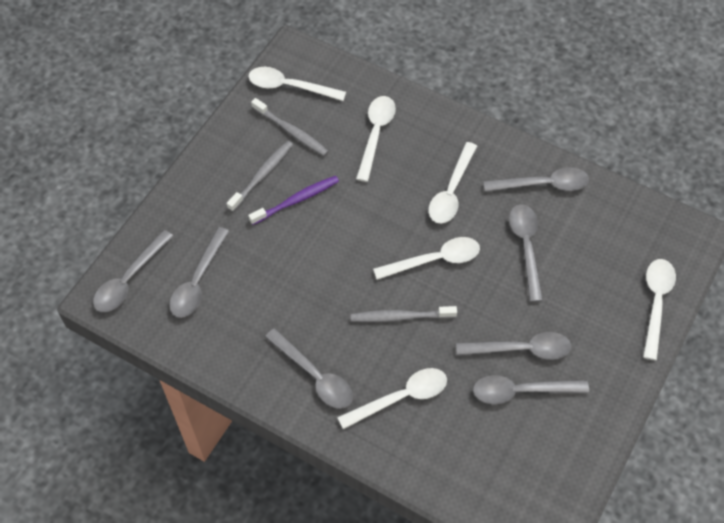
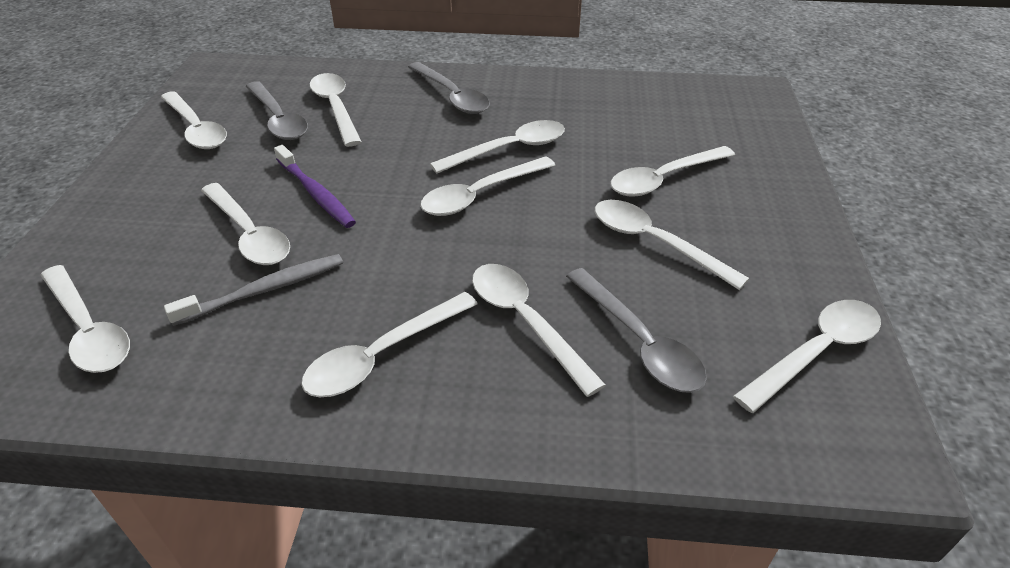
grey spoon: 7 -> 3
grey toothbrush: 3 -> 1
white spoon: 6 -> 11

